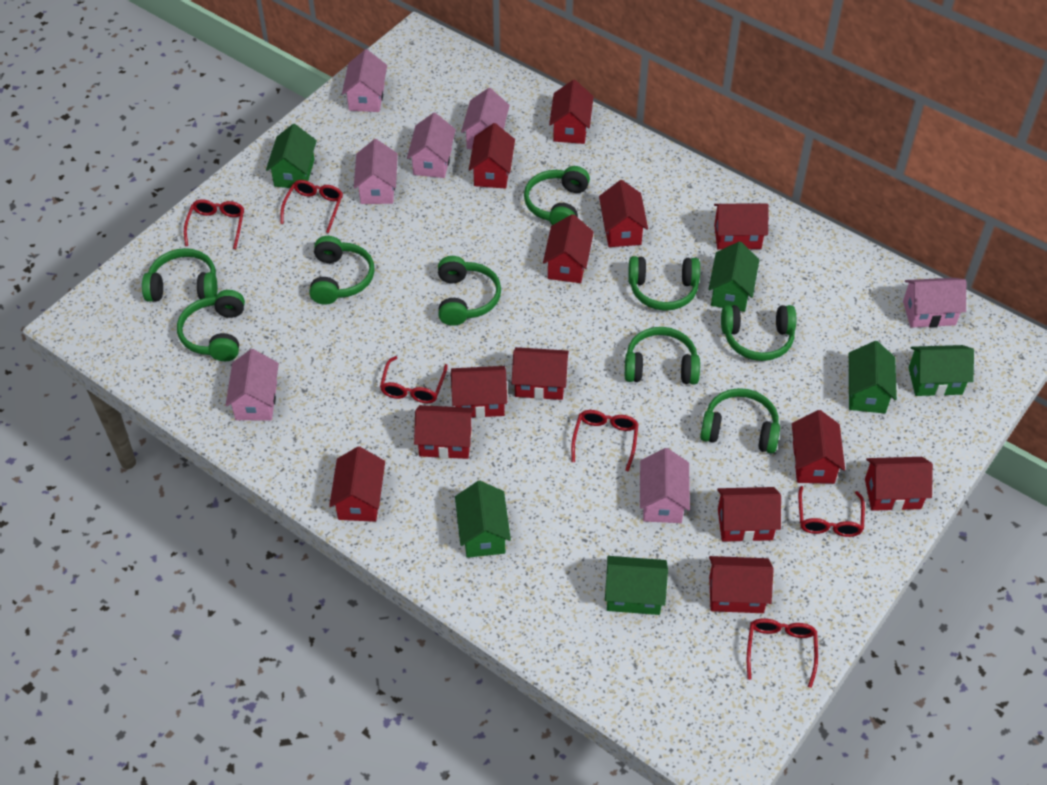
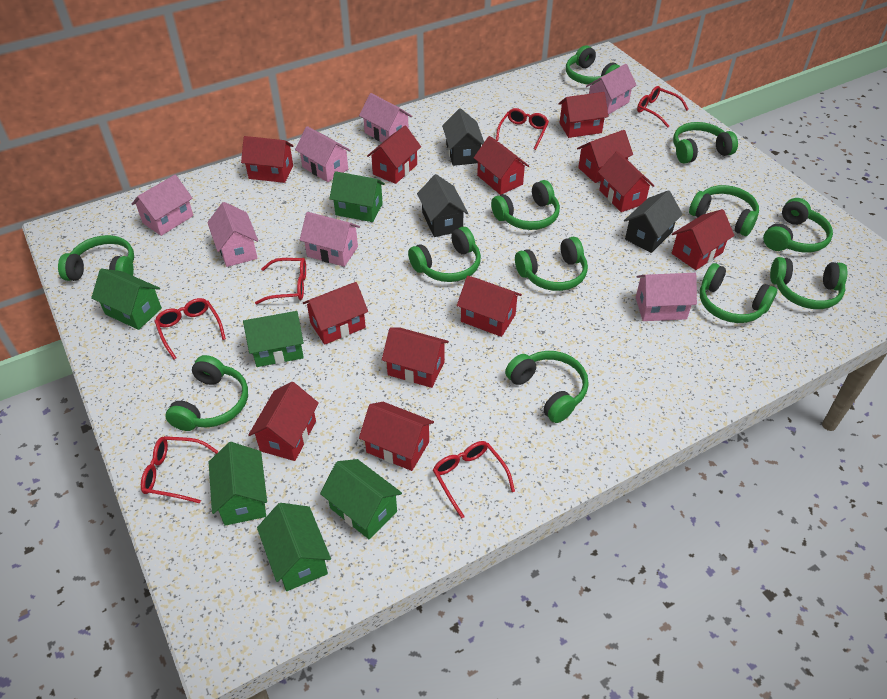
black house: 0 -> 3
green headphones: 9 -> 12
red house: 13 -> 12

